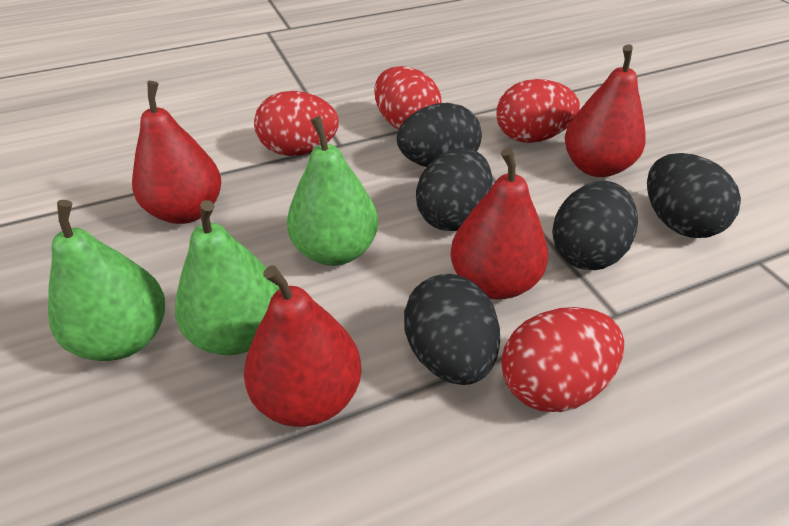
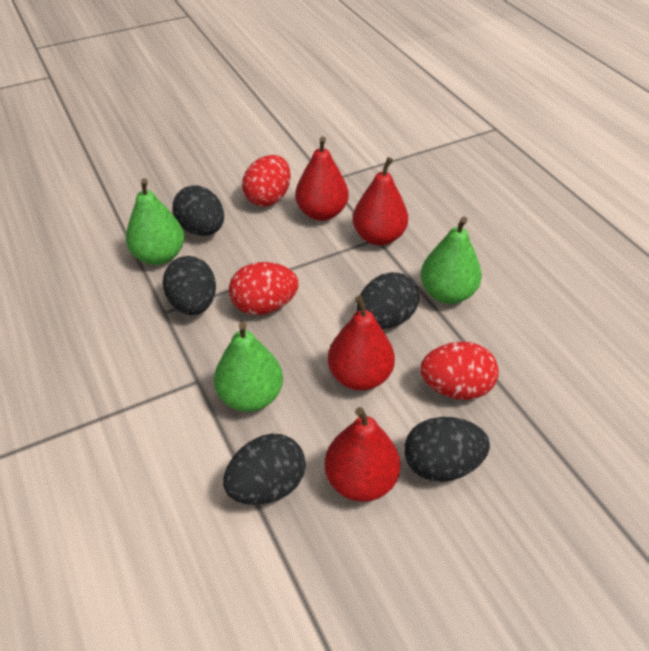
red egg: 4 -> 3

